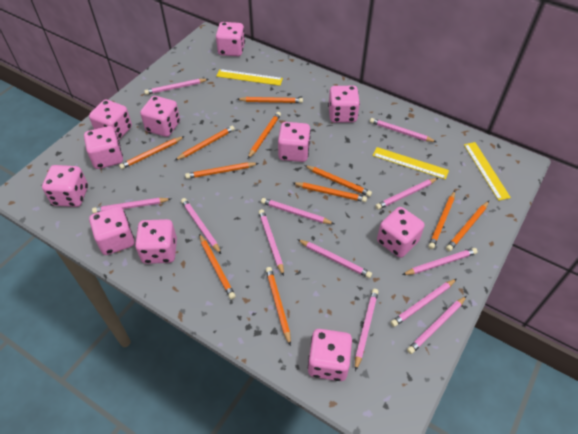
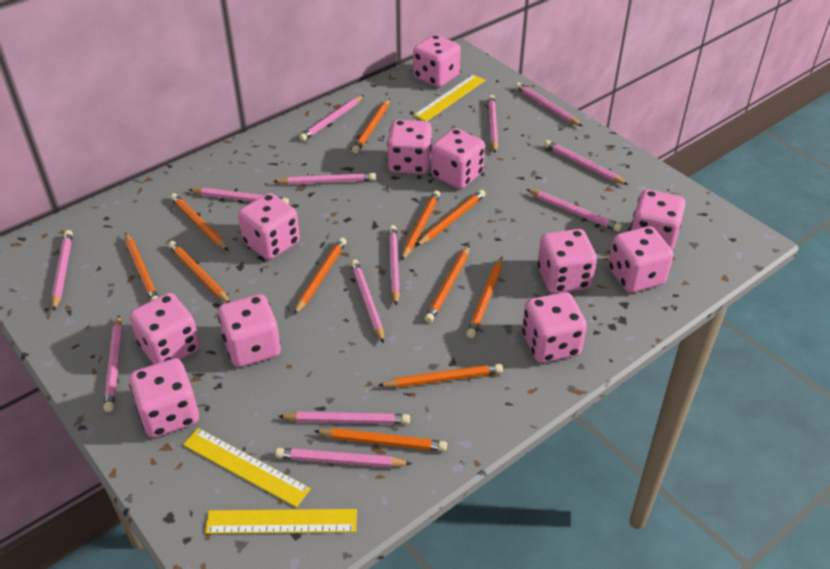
pink pencil: 12 -> 13

